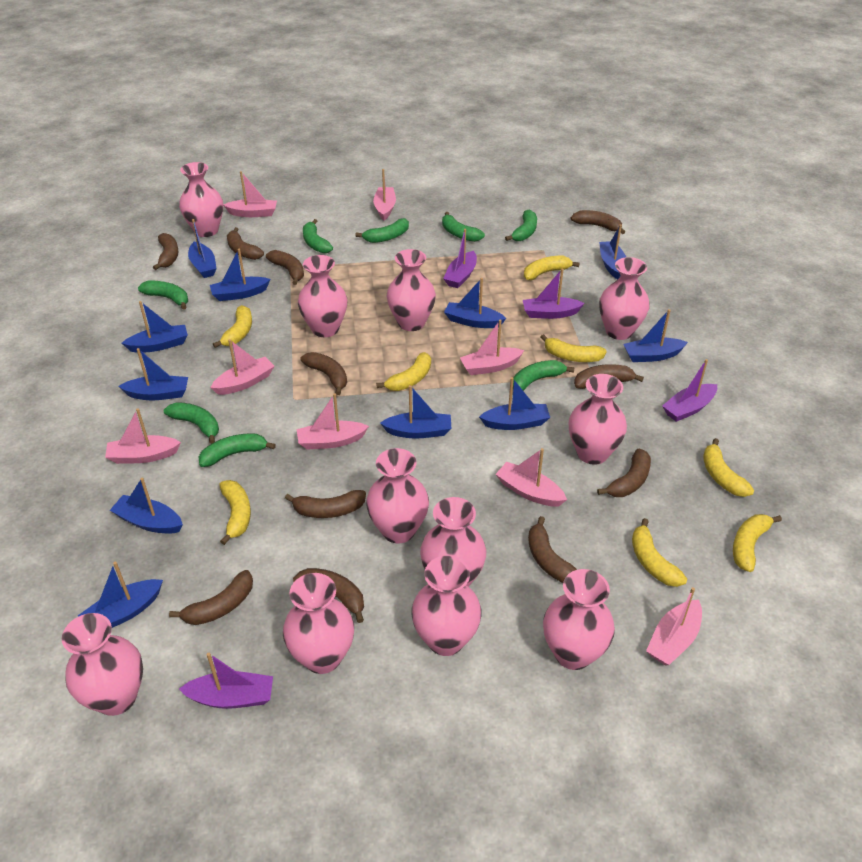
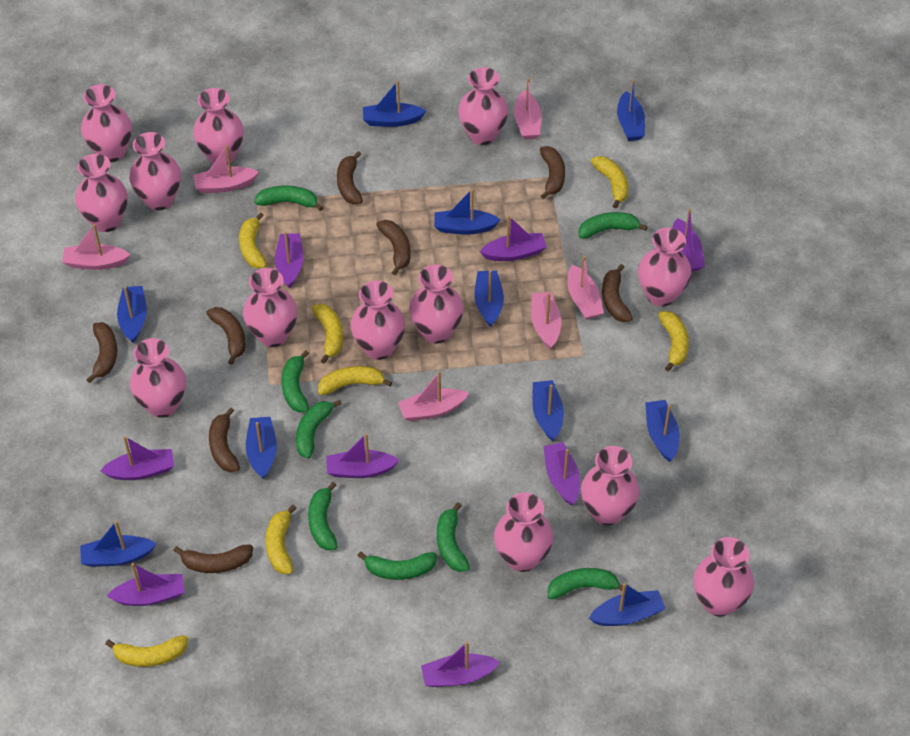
blue boat: 11 -> 10
brown banana: 11 -> 8
pink boat: 8 -> 6
pink vase: 11 -> 13
purple boat: 4 -> 8
yellow banana: 8 -> 7

